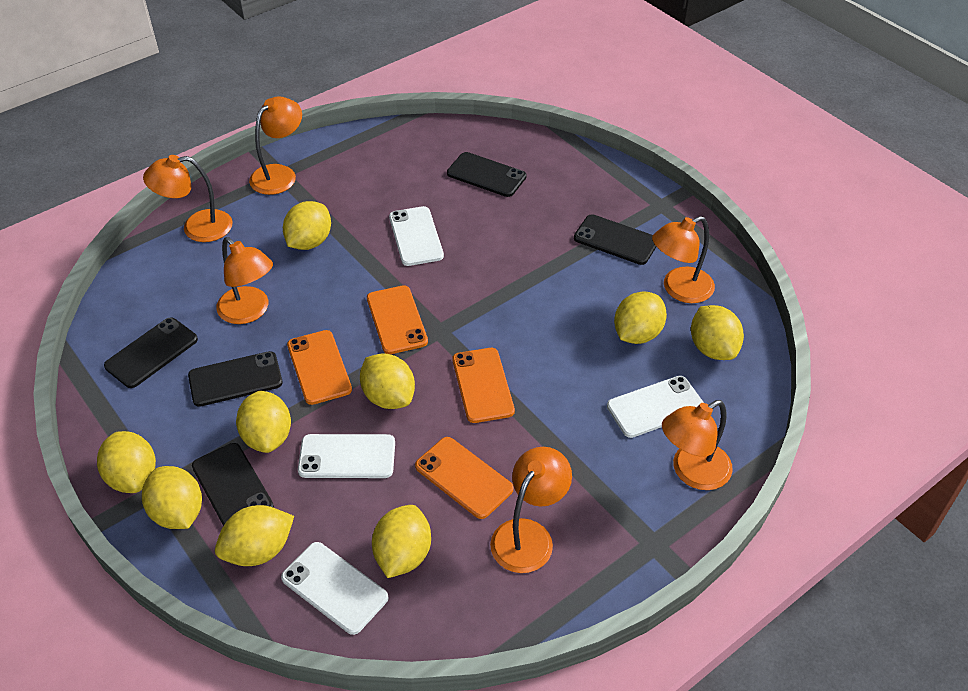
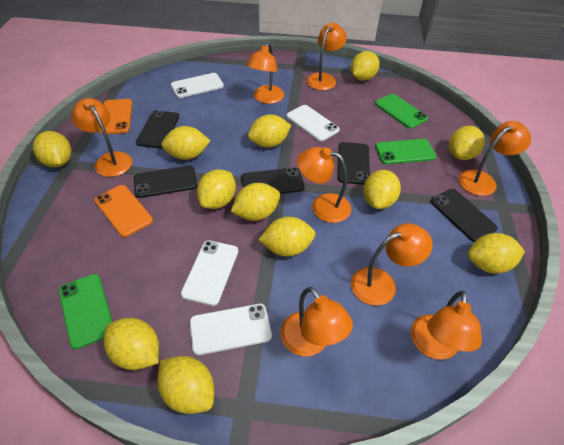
green phone: 0 -> 3
orange lamp: 6 -> 8
orange phone: 4 -> 2
yellow lemon: 9 -> 12

